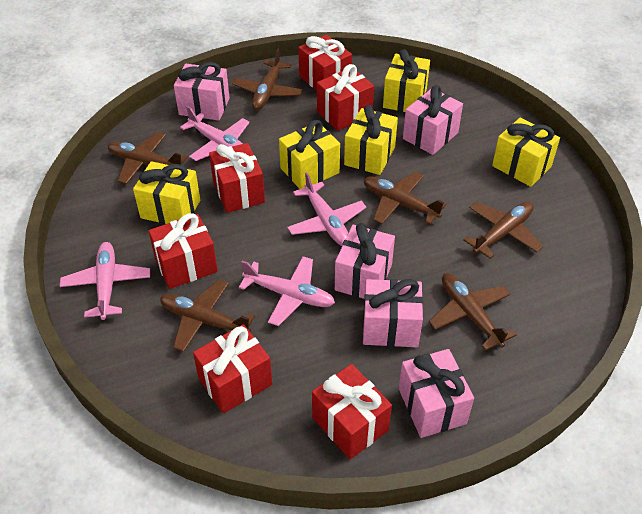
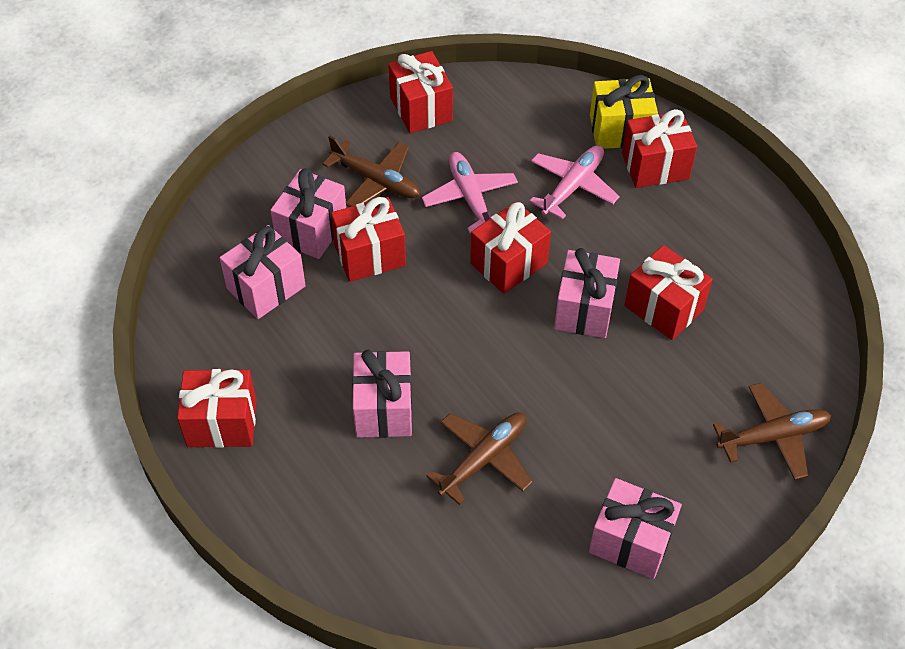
brown plane: 6 -> 3
pink plane: 4 -> 2
yellow gift: 5 -> 1

